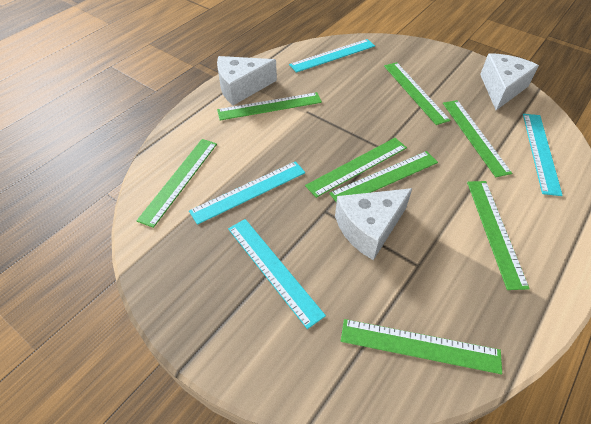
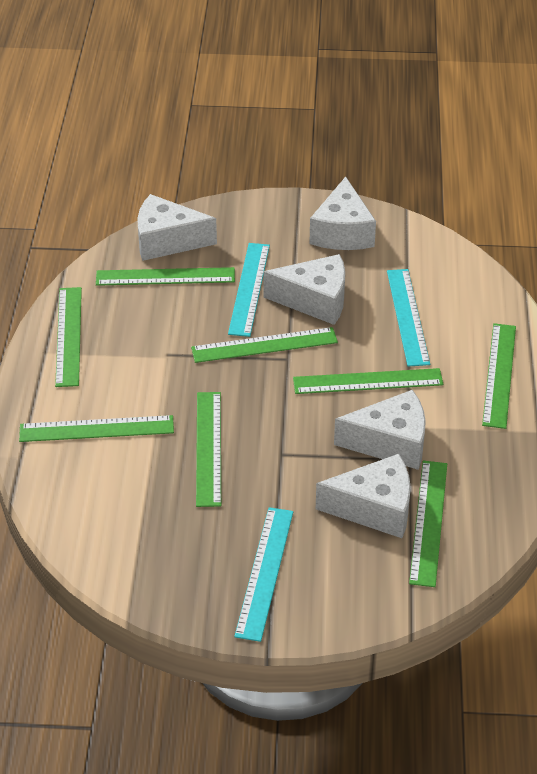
turquoise ruler: 4 -> 3
white cheese: 3 -> 5

